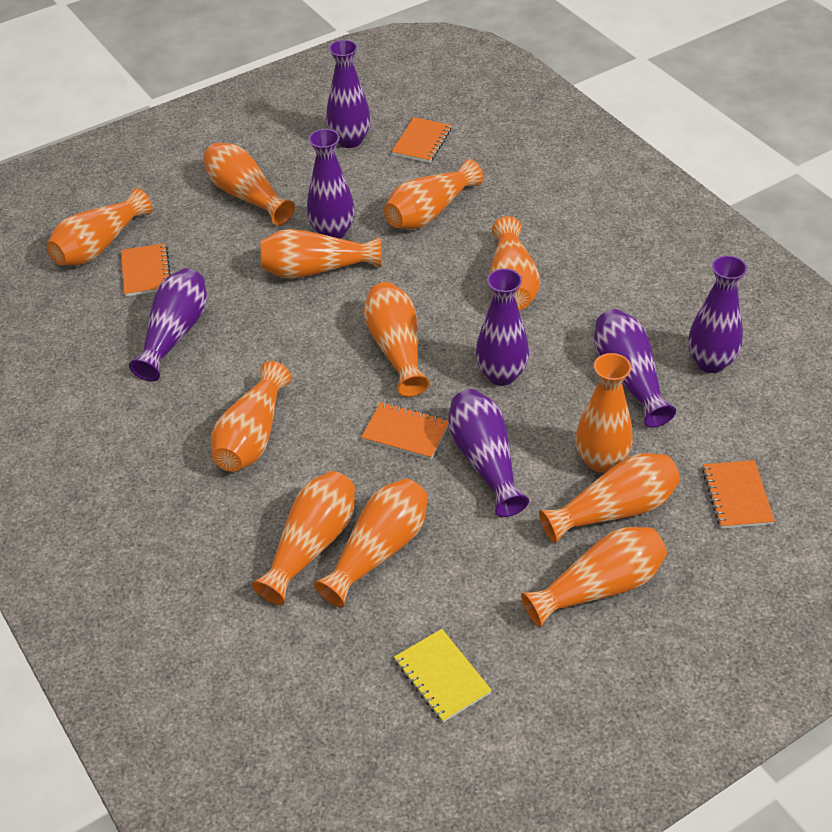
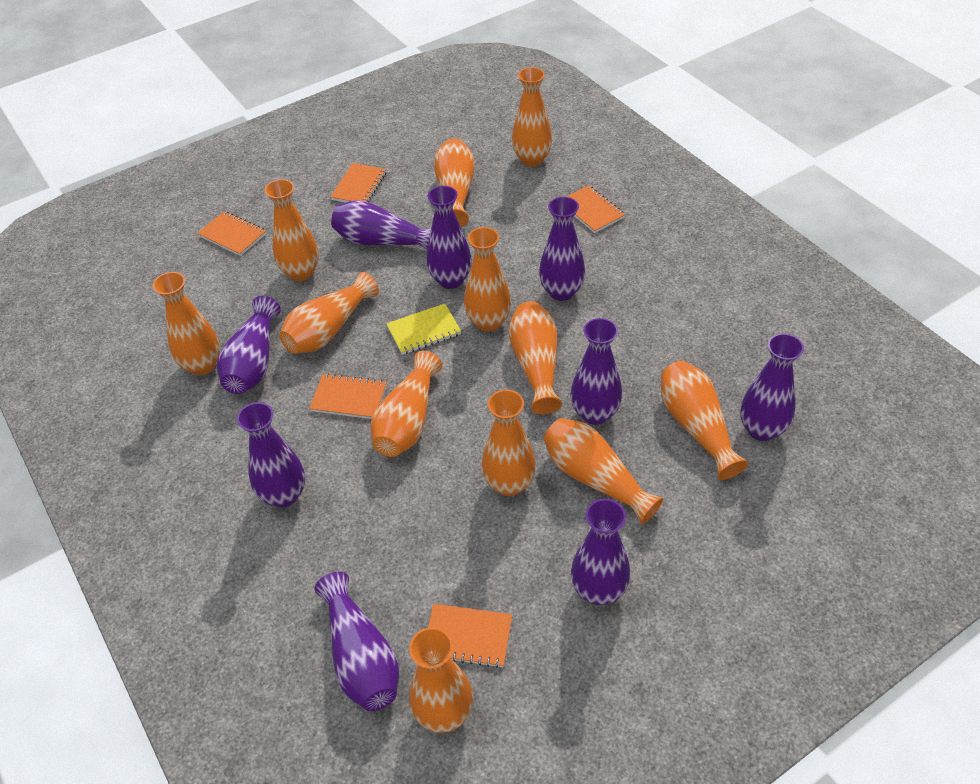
orange notebook: 4 -> 5
purple vase: 7 -> 9

